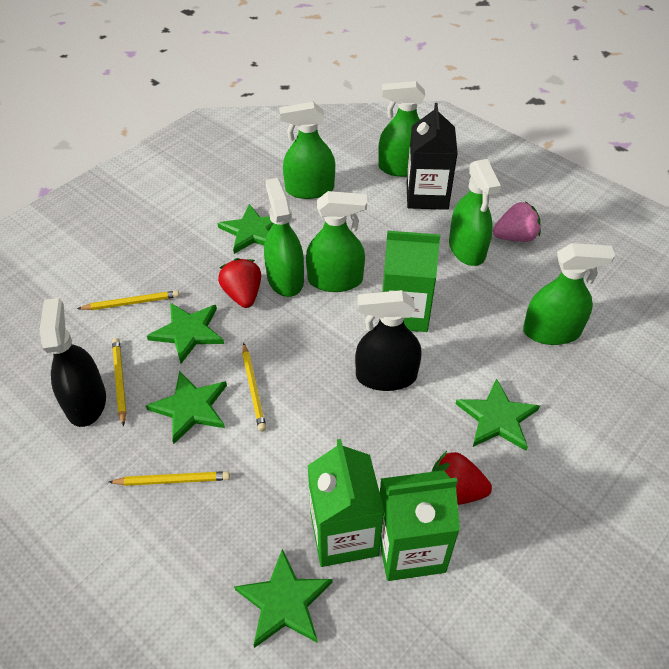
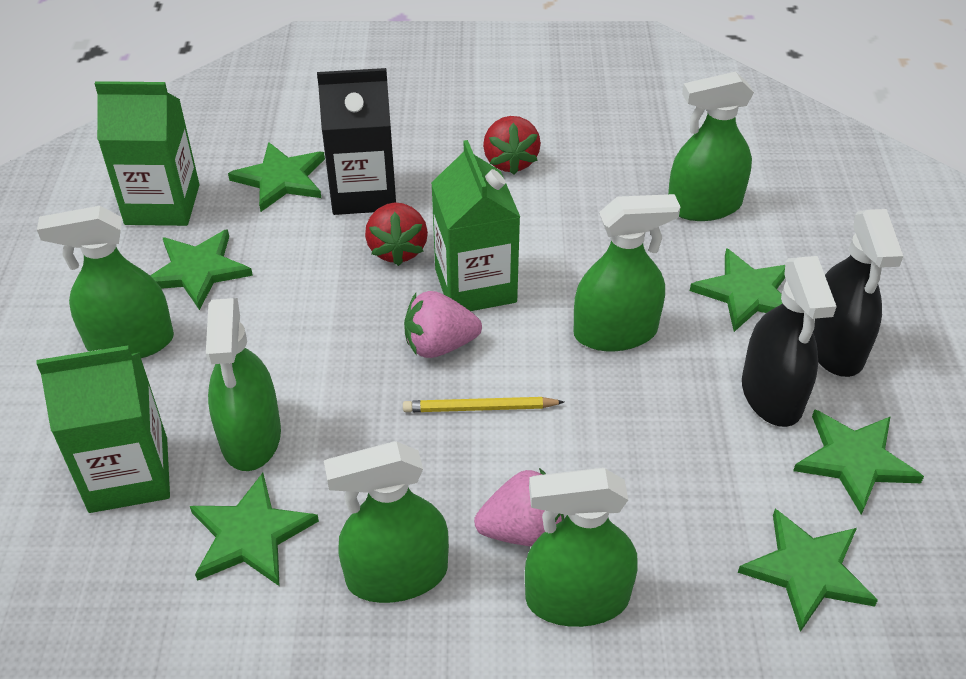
green star: 5 -> 6
pink strawberry: 1 -> 2
yellow pencil: 4 -> 1

